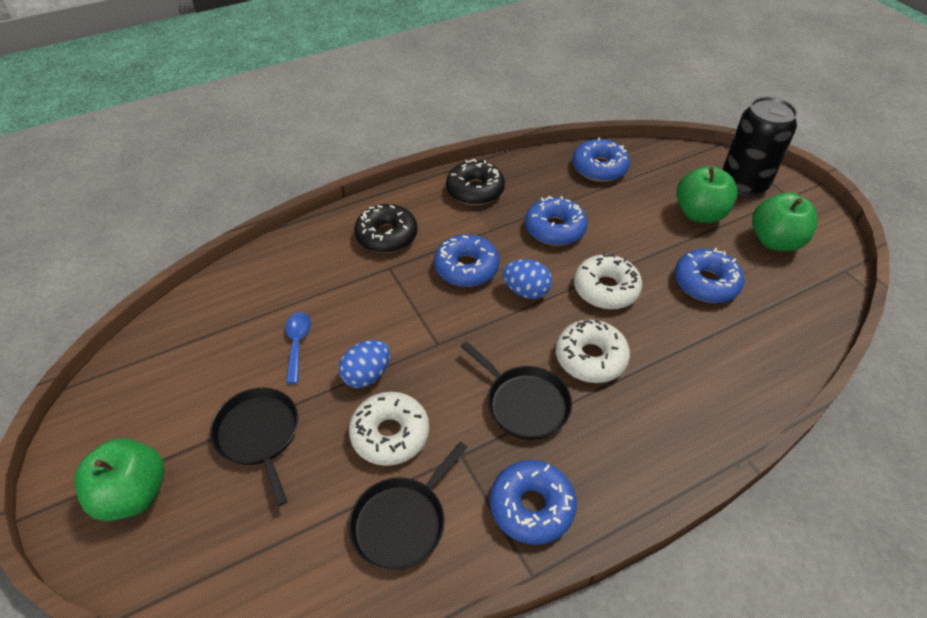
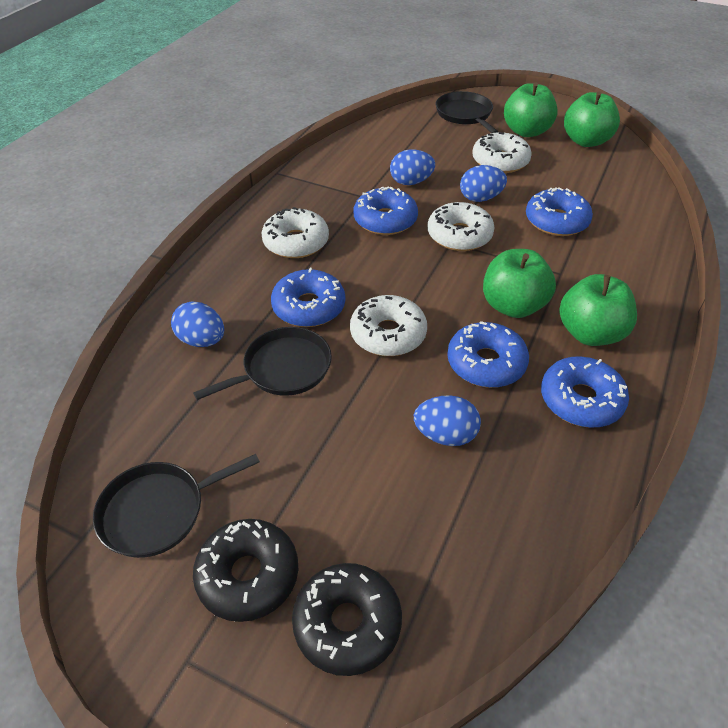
black can: 1 -> 0
blue egg: 2 -> 4
blue spoon: 1 -> 0
green apple: 3 -> 4
white donut: 3 -> 4

